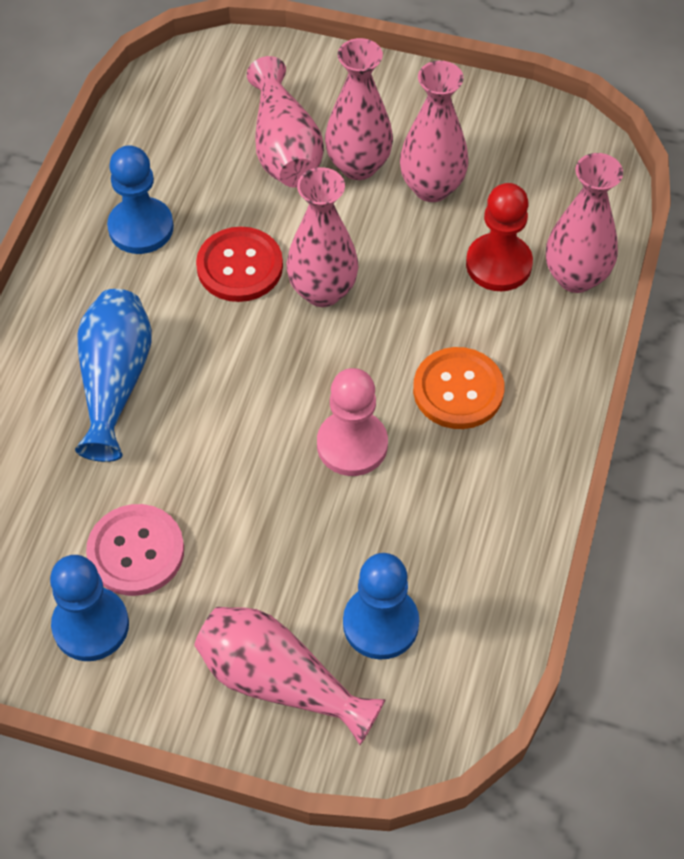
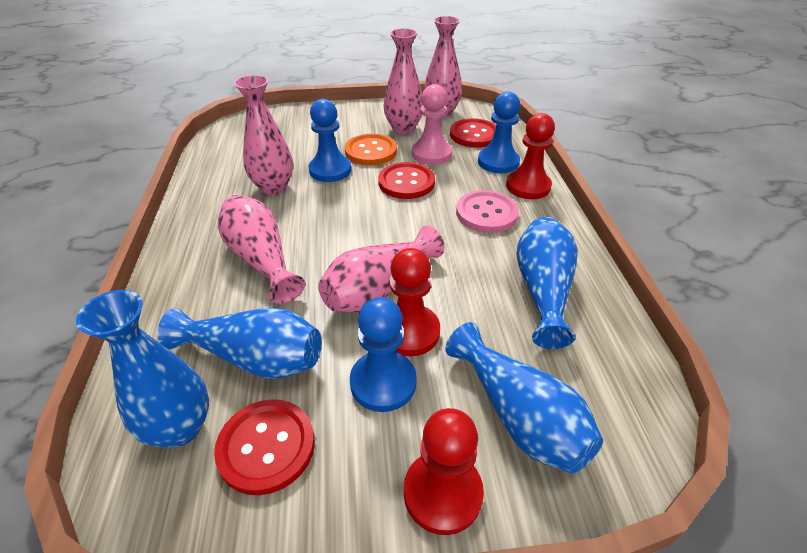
blue vase: 1 -> 4
pink vase: 6 -> 5
red button: 1 -> 3
red pawn: 1 -> 3

